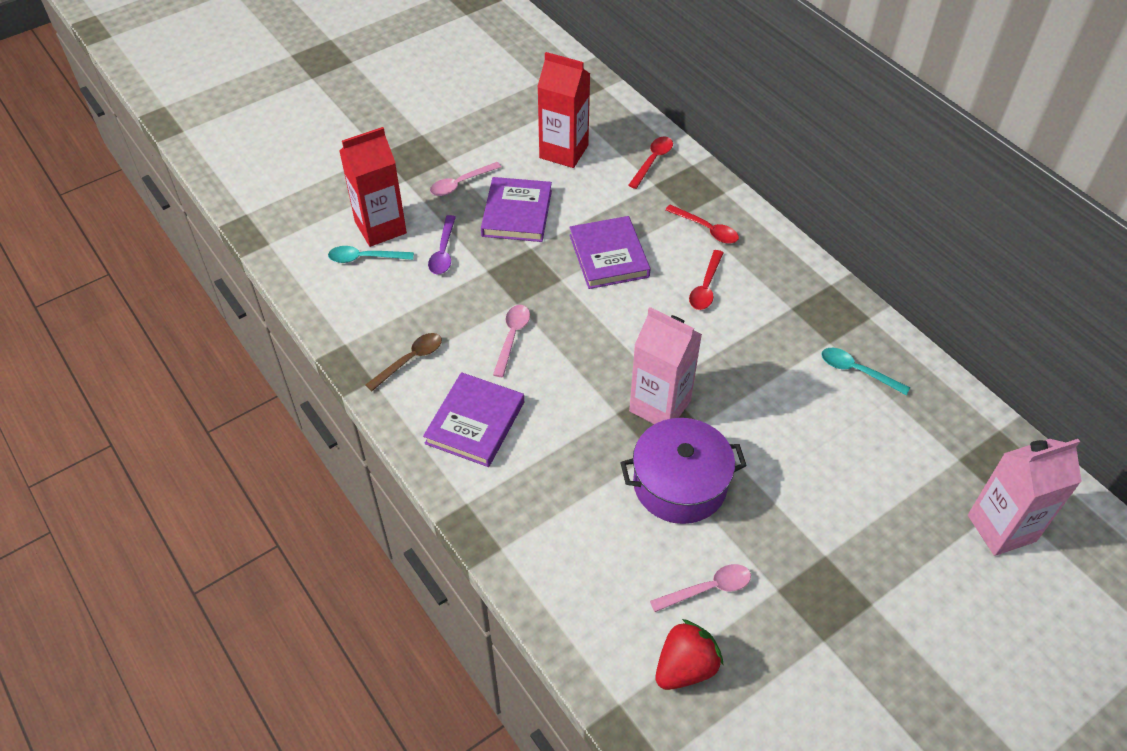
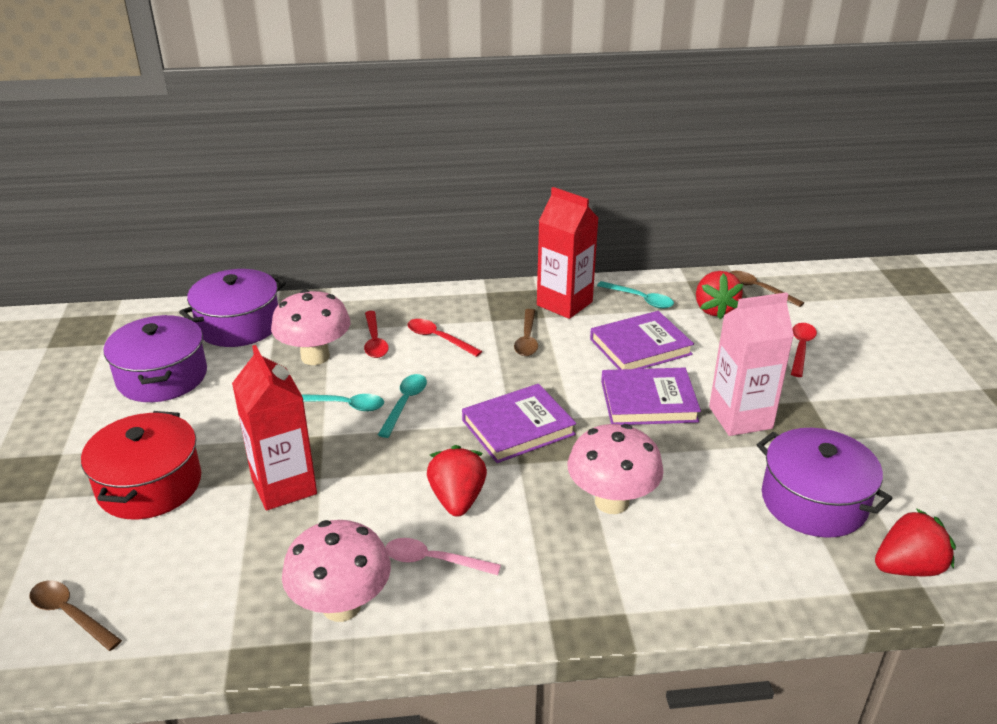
brown spoon: 1 -> 3
pink carton: 2 -> 1
pink mushroom: 0 -> 3
pink spoon: 3 -> 1
purple pot: 1 -> 3
purple spoon: 1 -> 0
red pot: 0 -> 1
red strawberry: 1 -> 3
turquoise spoon: 2 -> 3

